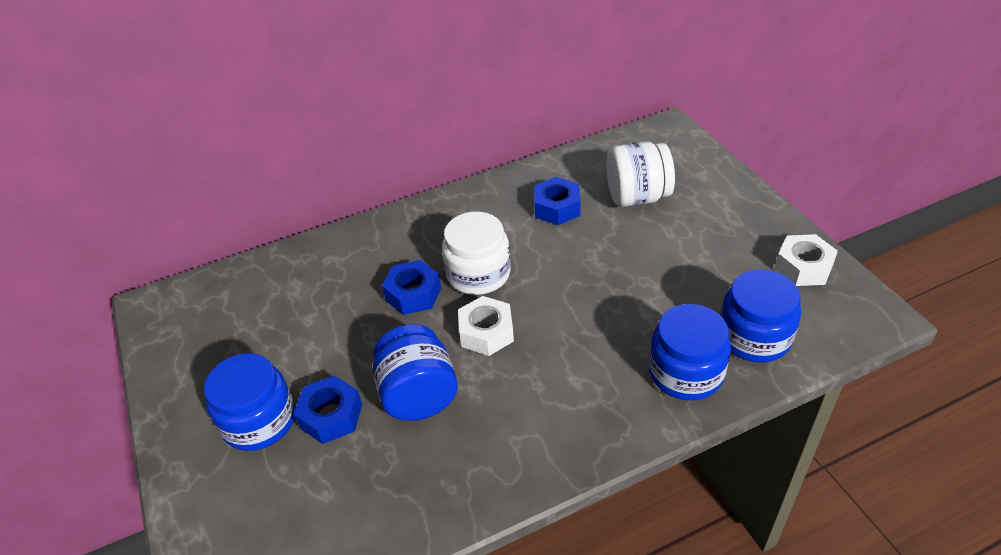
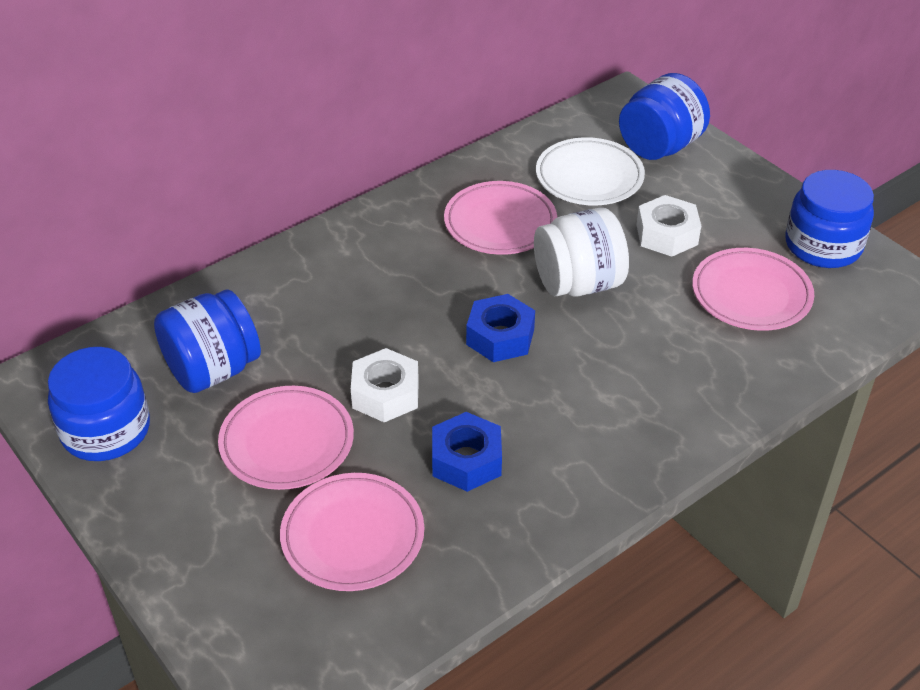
blue nut: 3 -> 2
pink plate: 0 -> 4
white jar: 2 -> 1
white plate: 0 -> 1

